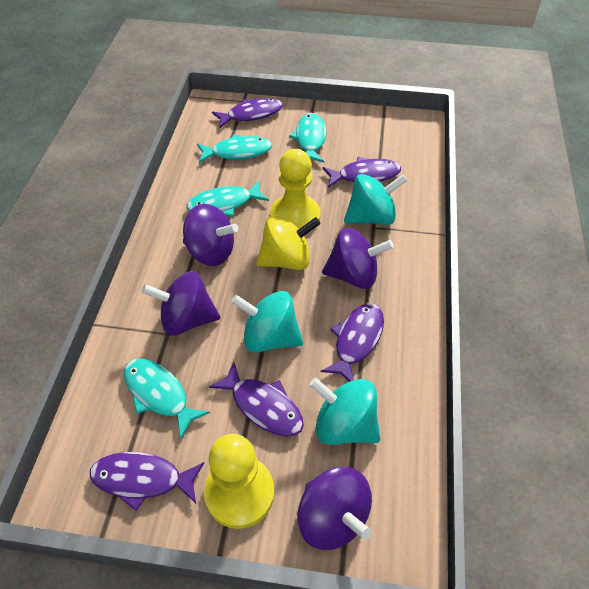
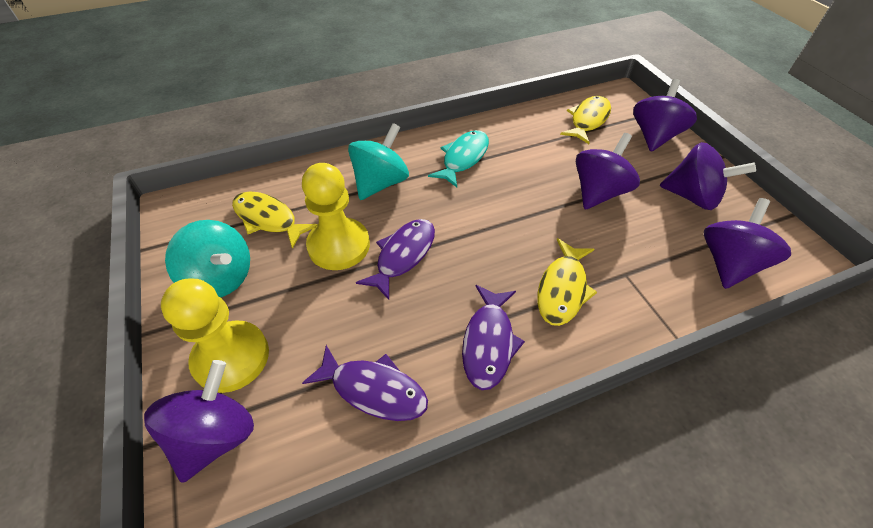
purple fish: 5 -> 3
purple spinning top: 4 -> 5
turquoise fish: 4 -> 1
turquoise spinning top: 3 -> 2
yellow fish: 0 -> 3
yellow spinning top: 1 -> 0

